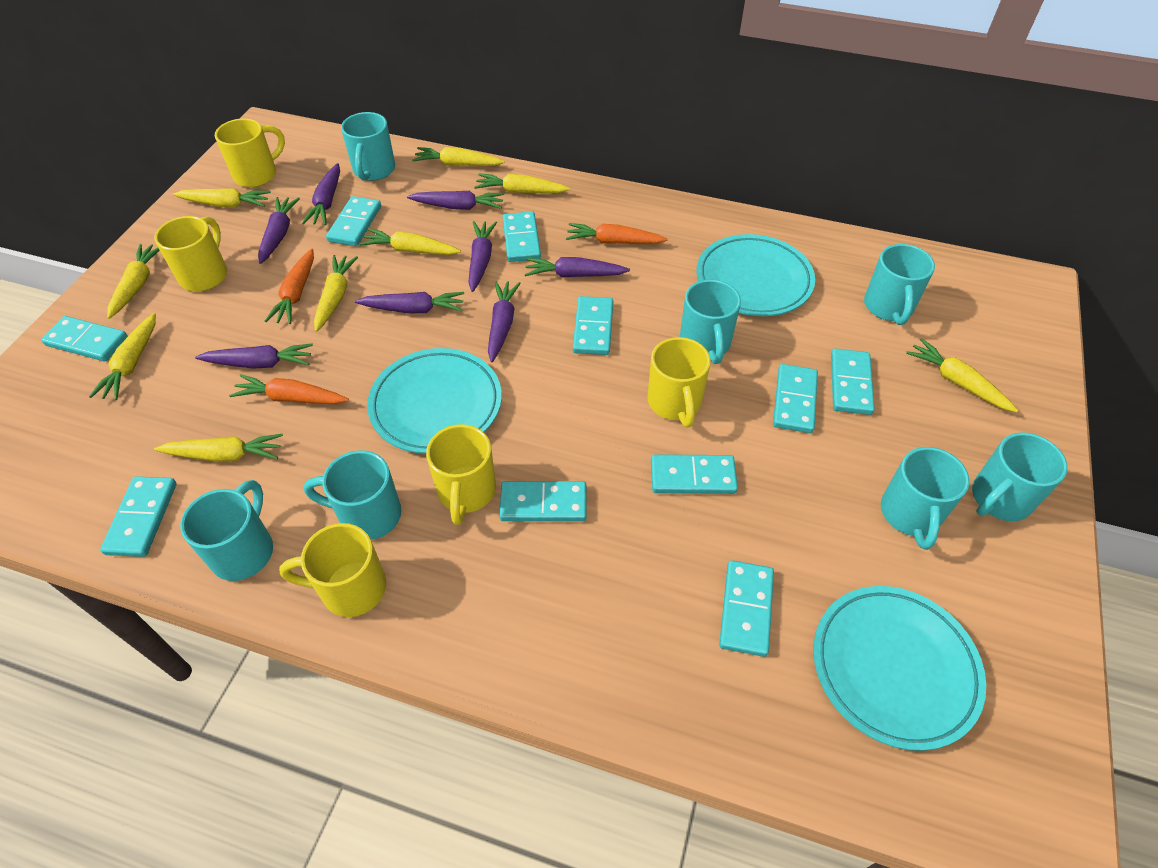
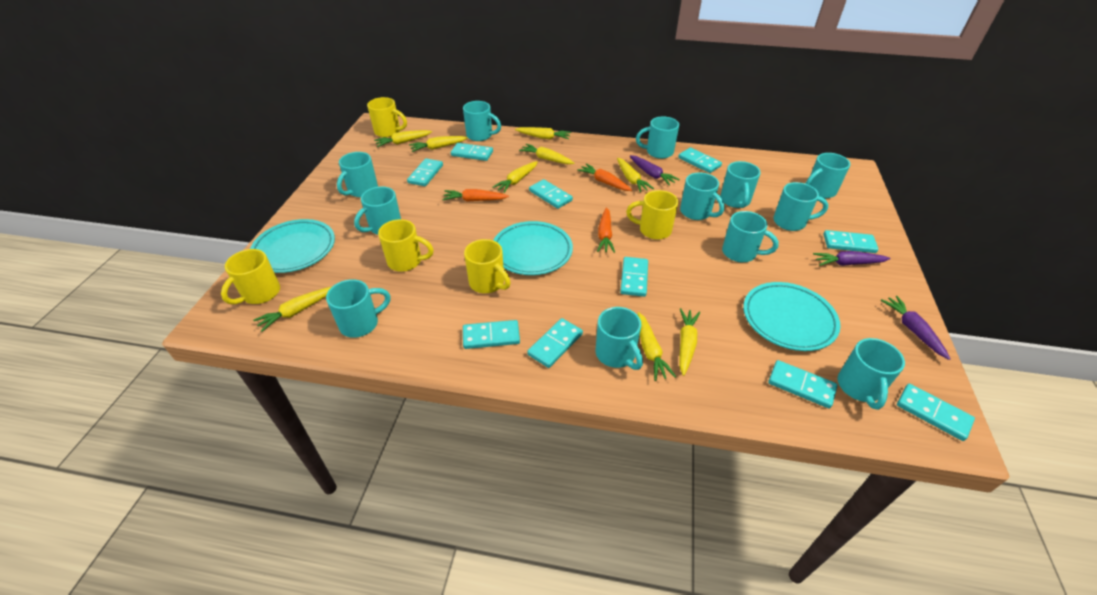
purple carrot: 8 -> 3
turquoise mug: 7 -> 12

